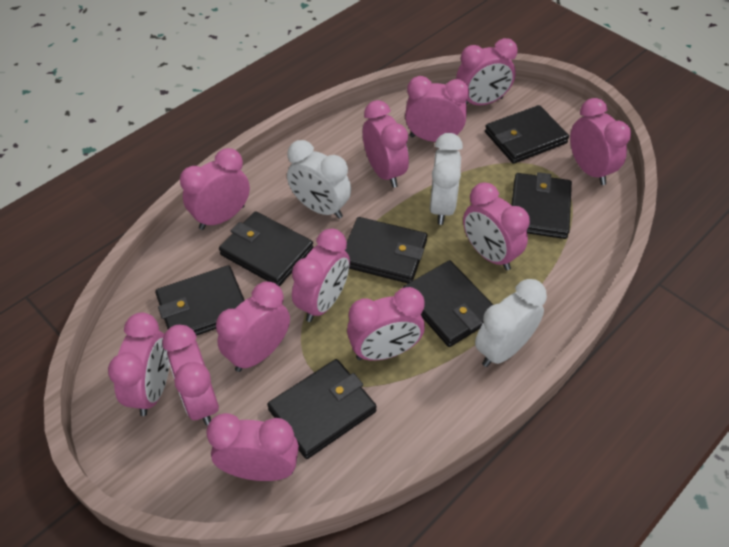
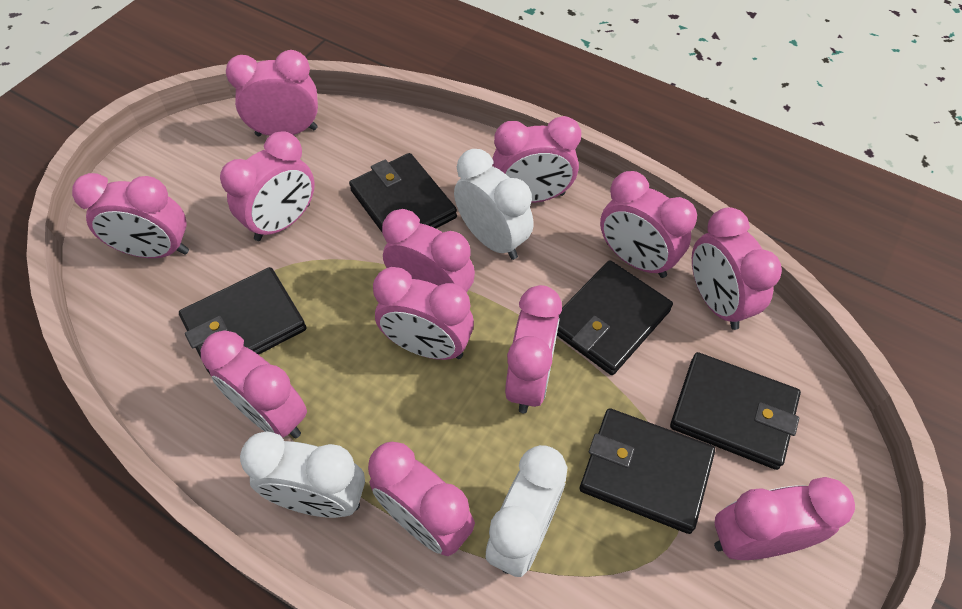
black wallet: 7 -> 5

